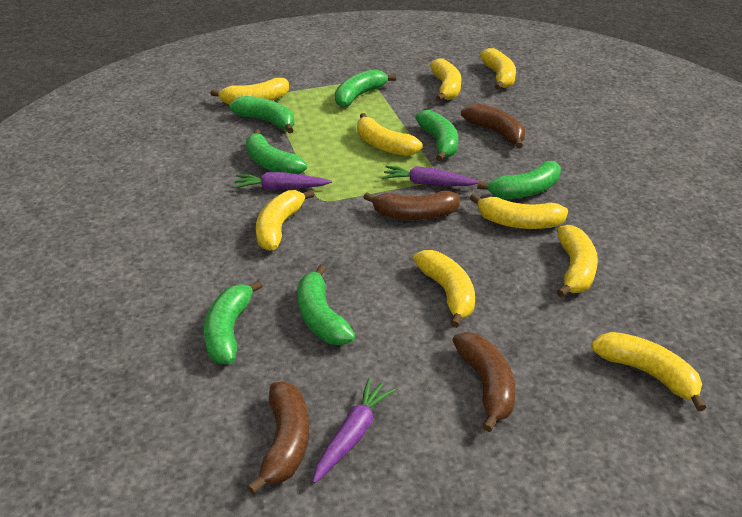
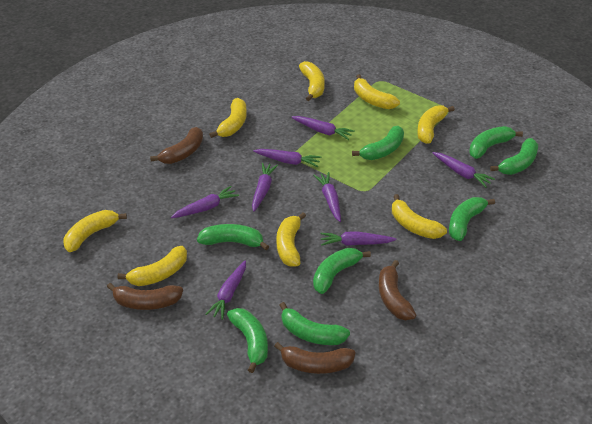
green banana: 7 -> 8
purple carrot: 3 -> 8
yellow banana: 9 -> 8

